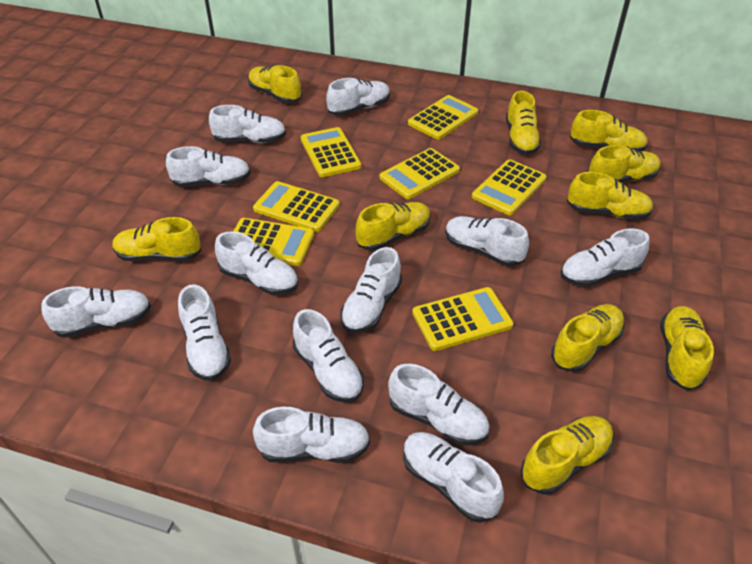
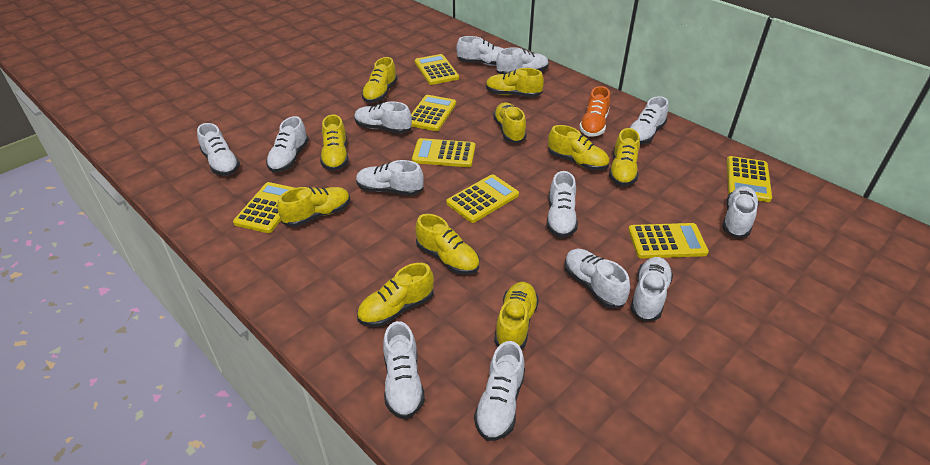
orange shoe: 0 -> 1

